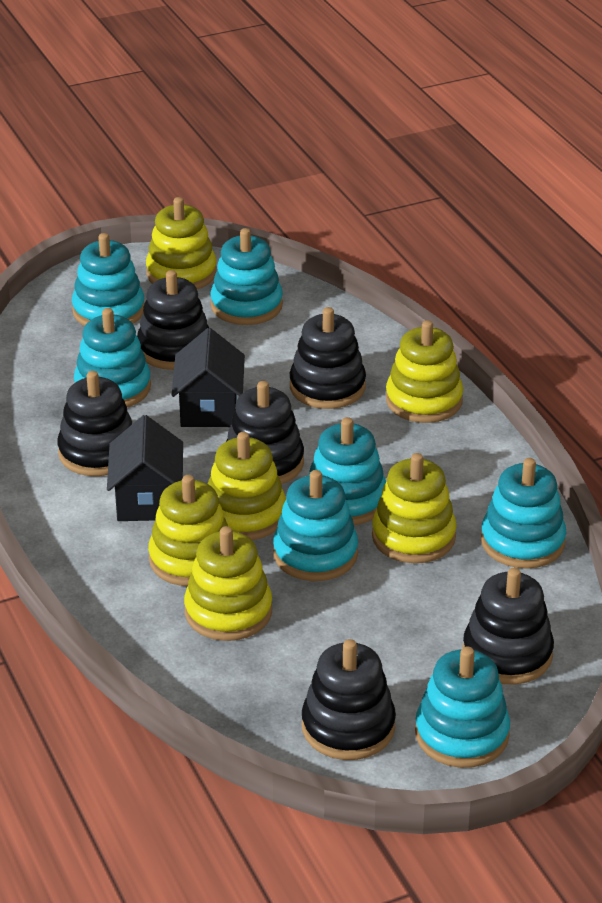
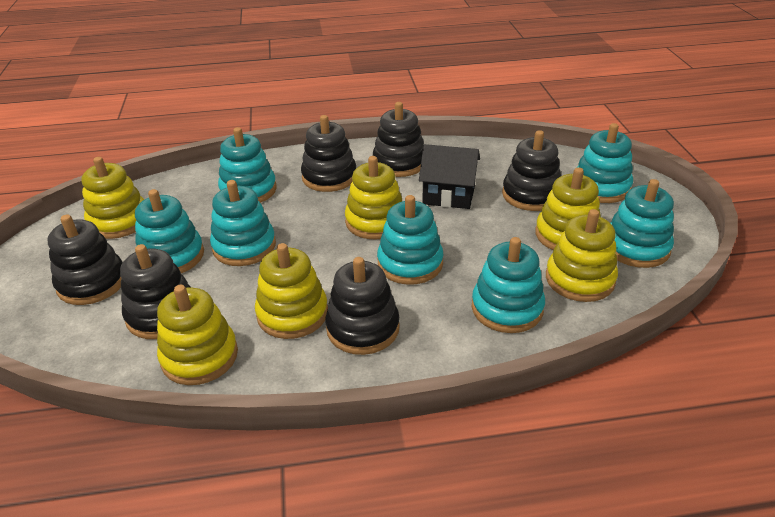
black house: 2 -> 1

